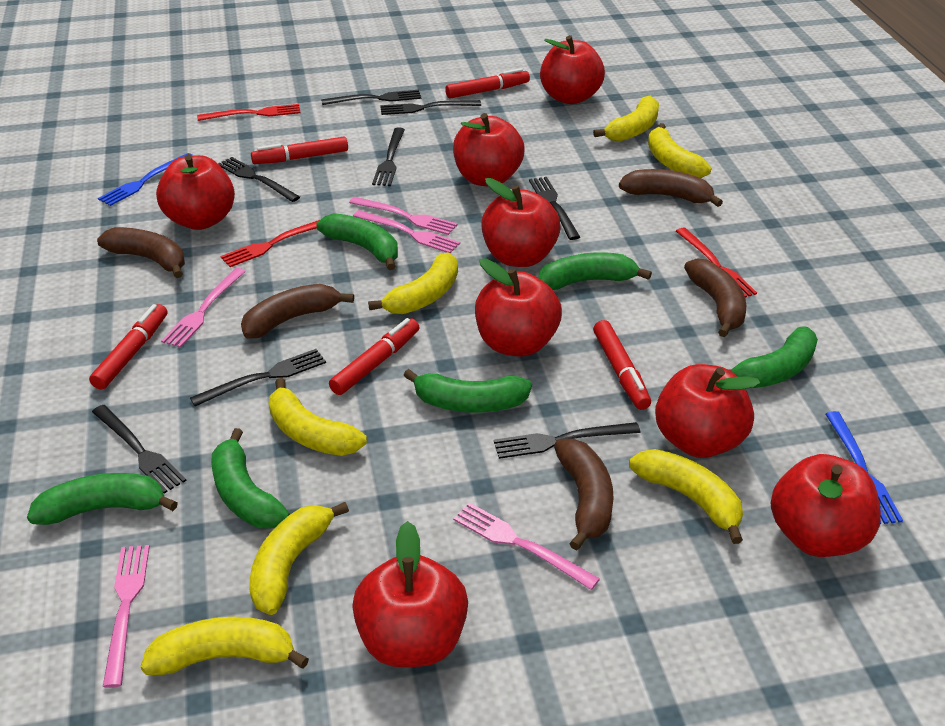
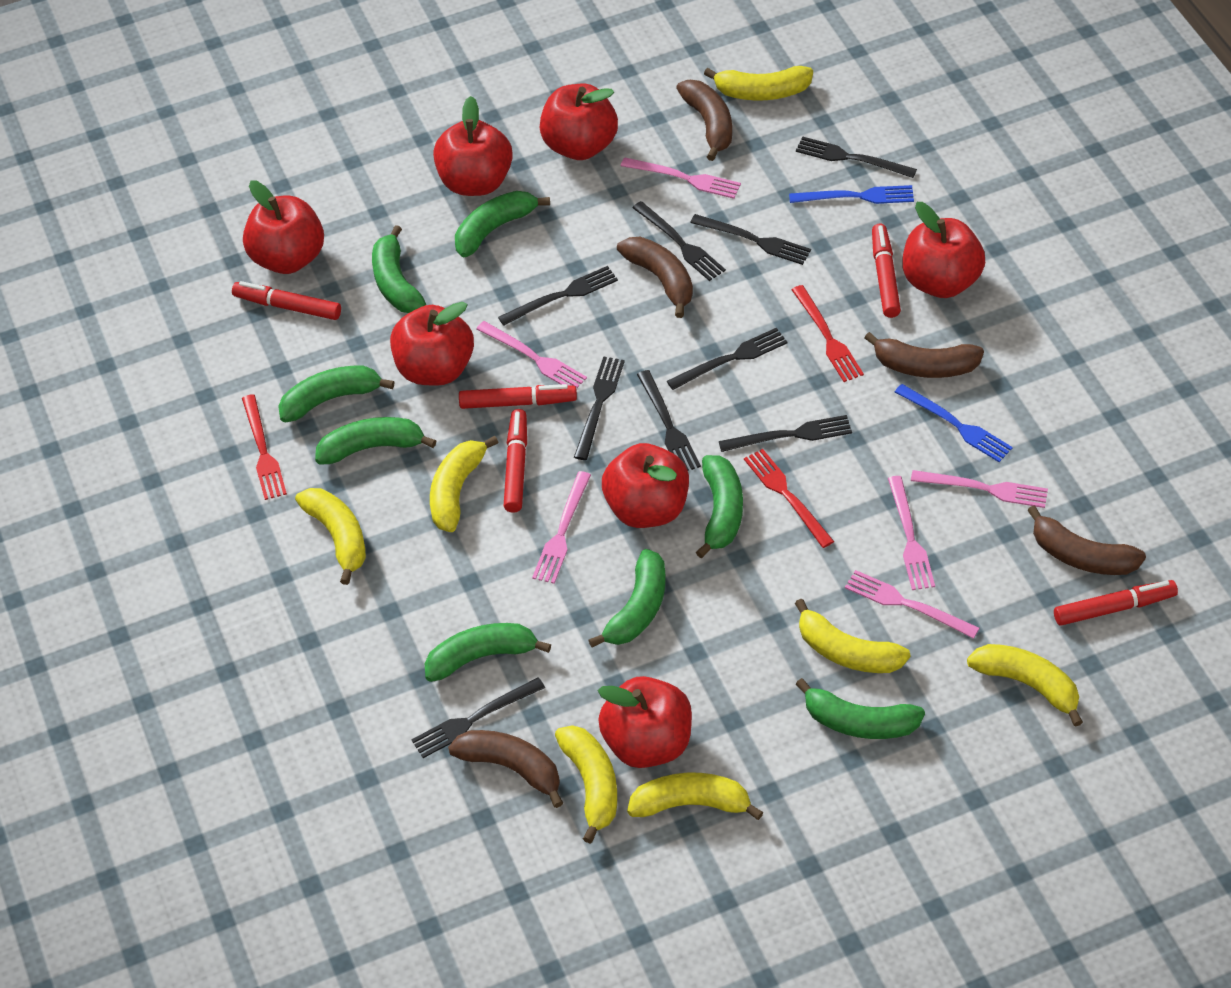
black fork: 8 -> 9
green banana: 6 -> 8
pink fork: 5 -> 6
red apple: 8 -> 7

